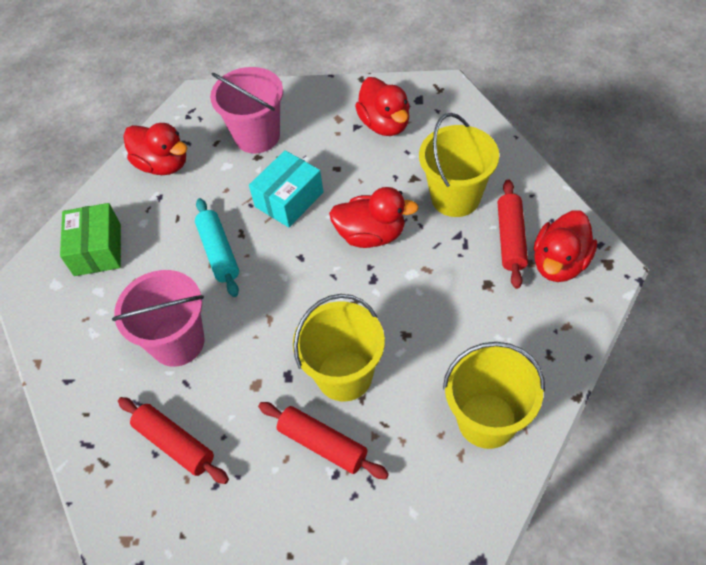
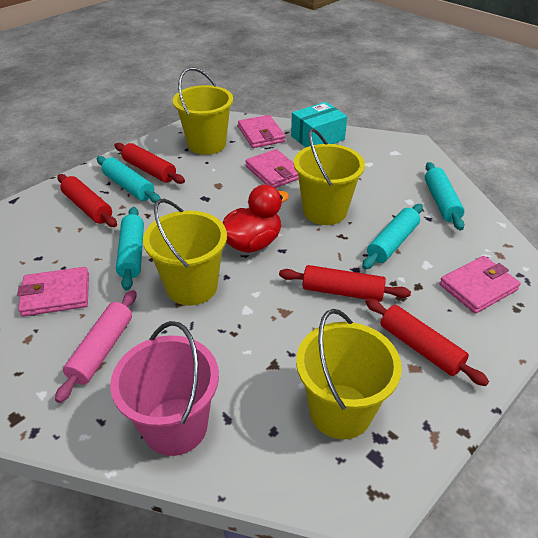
green box: 1 -> 0
pink bucket: 2 -> 1
pink rolling pin: 0 -> 1
pink wallet: 0 -> 4
red duck: 4 -> 1
red rolling pin: 3 -> 4
turquoise rolling pin: 1 -> 4
yellow bucket: 3 -> 4

